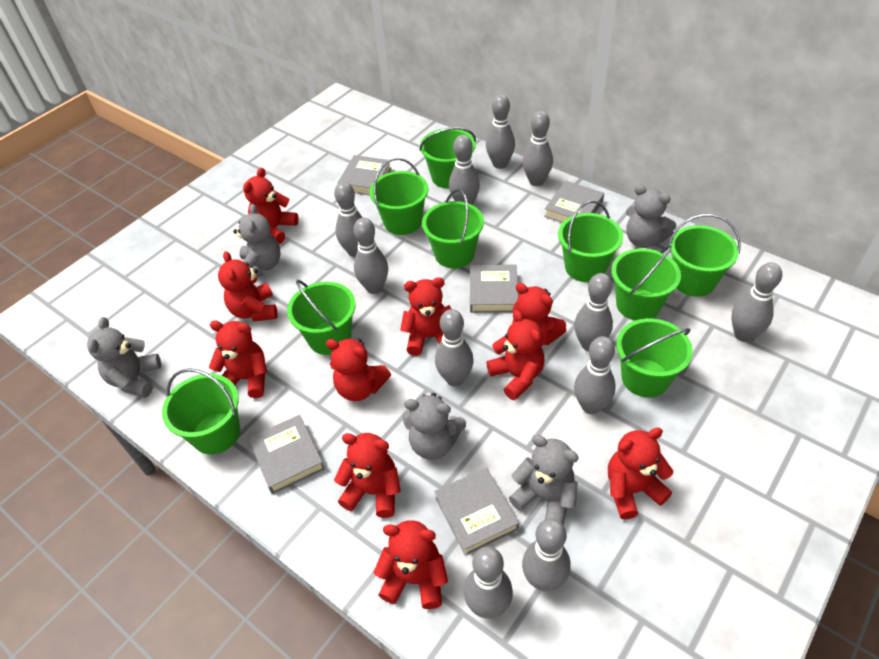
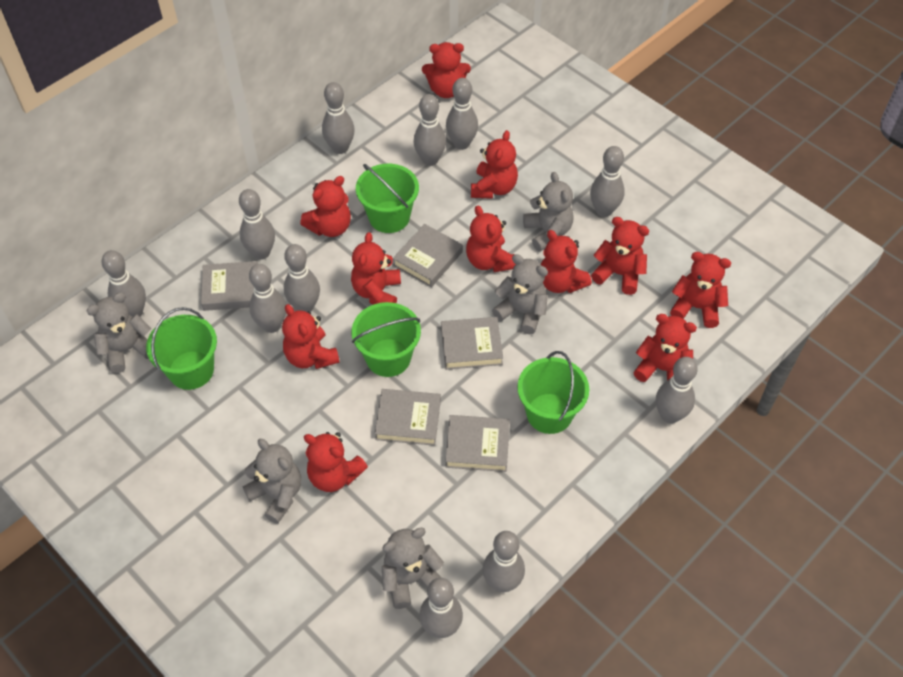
green bucket: 9 -> 4
red teddy bear: 10 -> 11

